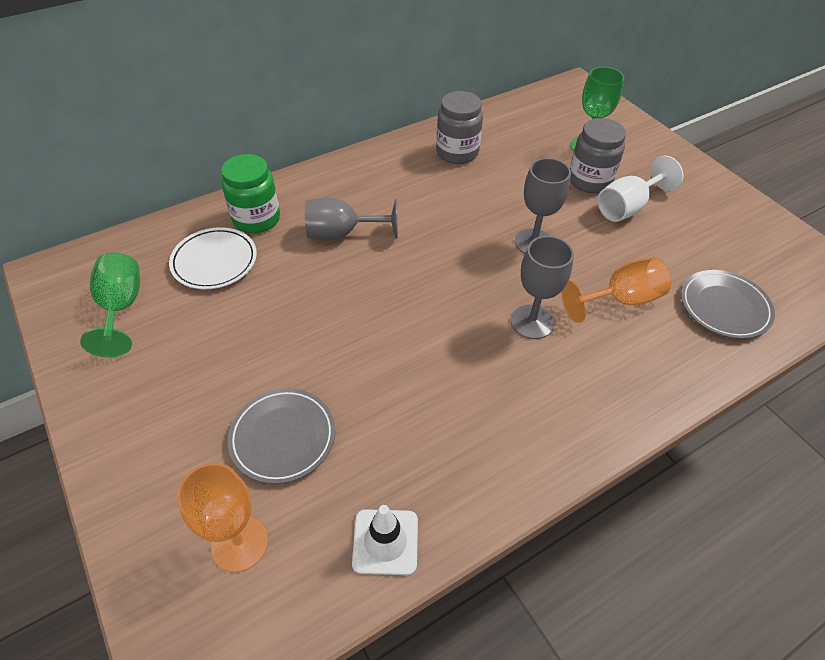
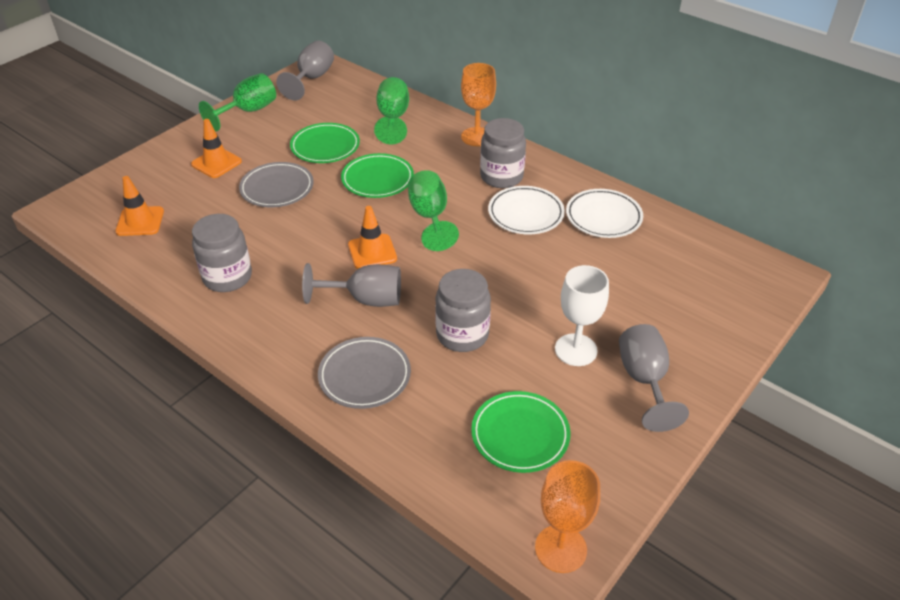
green goblet: 2 -> 3
green jar: 1 -> 0
green plate: 0 -> 3
grey jar: 2 -> 3
orange traffic cone: 0 -> 3
white plate: 1 -> 2
white traffic cone: 1 -> 0

